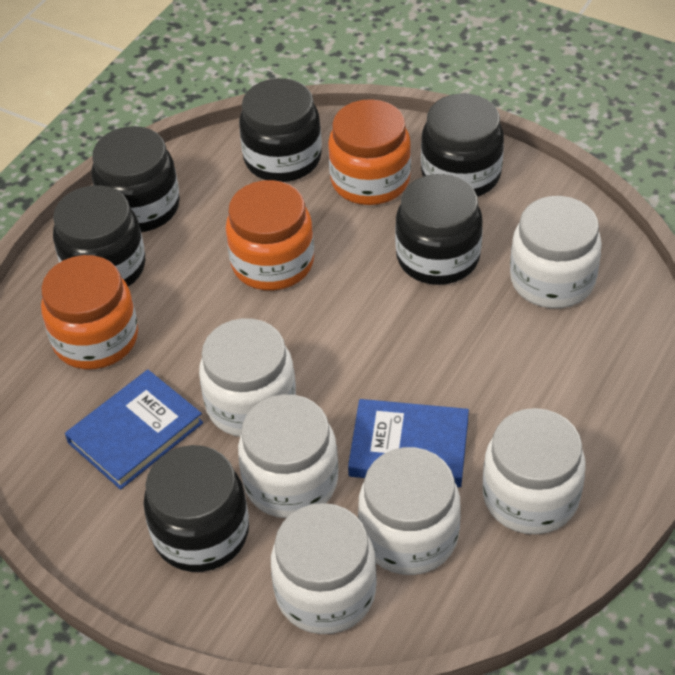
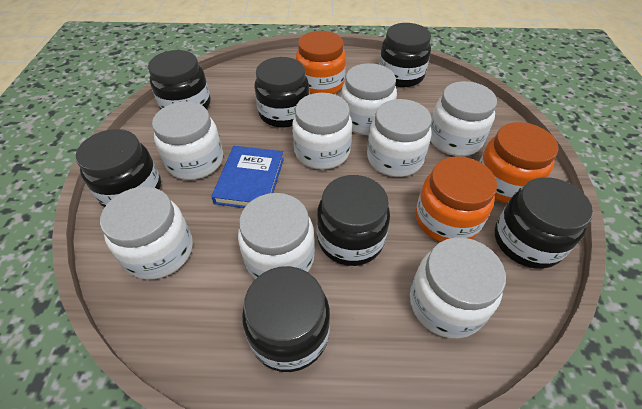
black jar: 6 -> 7
blue book: 2 -> 1
white jar: 6 -> 8

